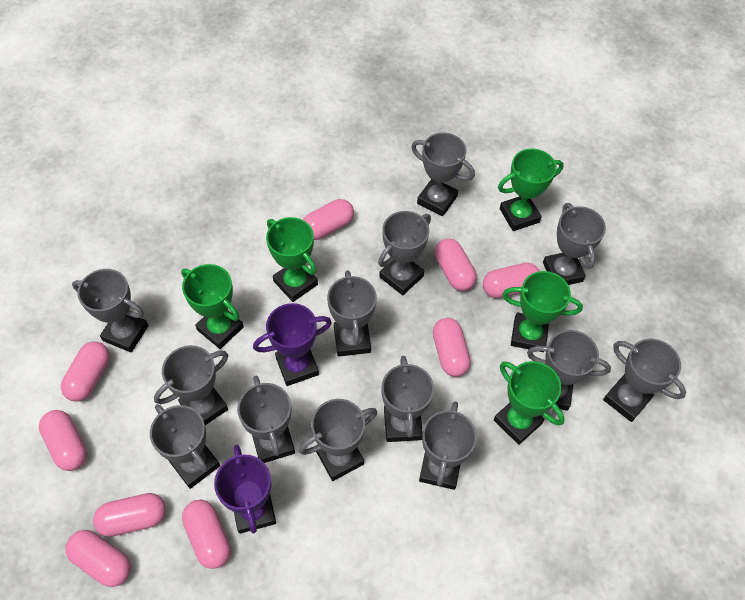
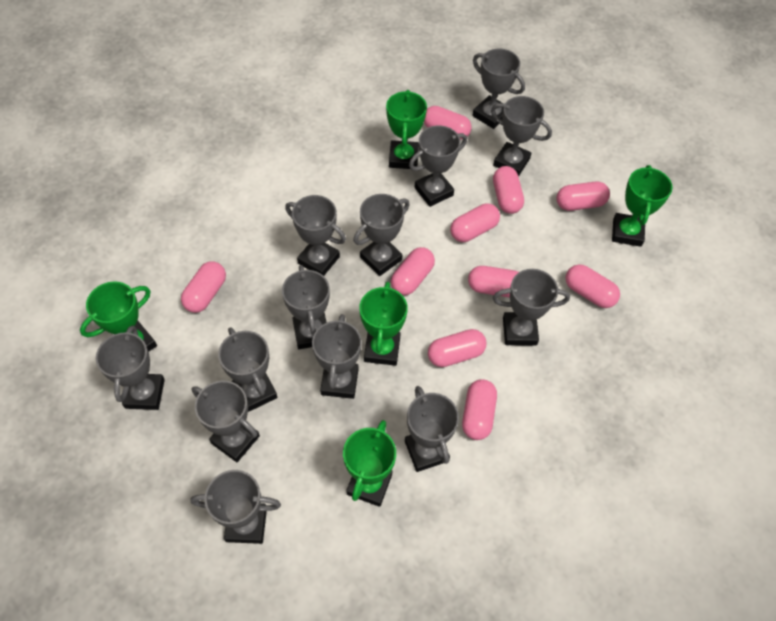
pink capsule: 9 -> 10
purple trophy: 2 -> 0

